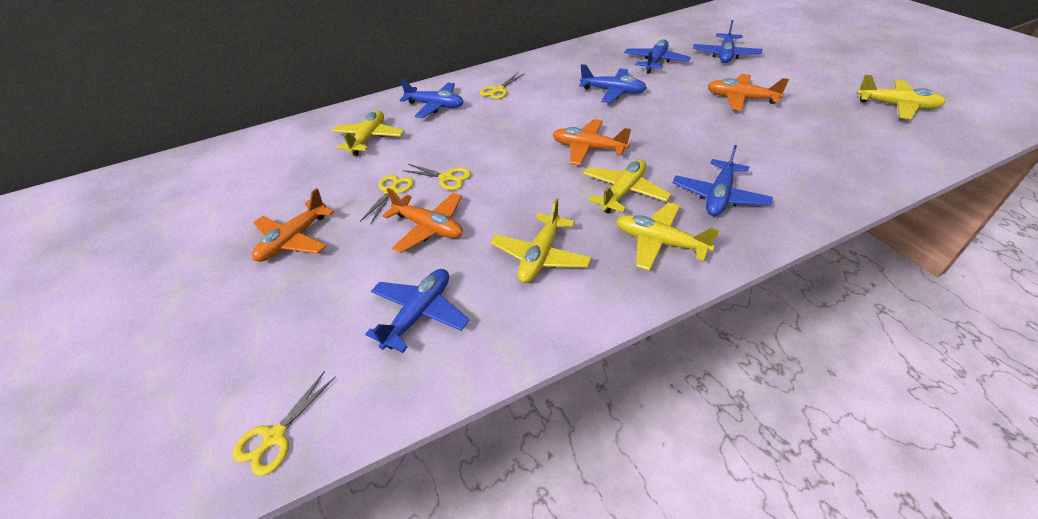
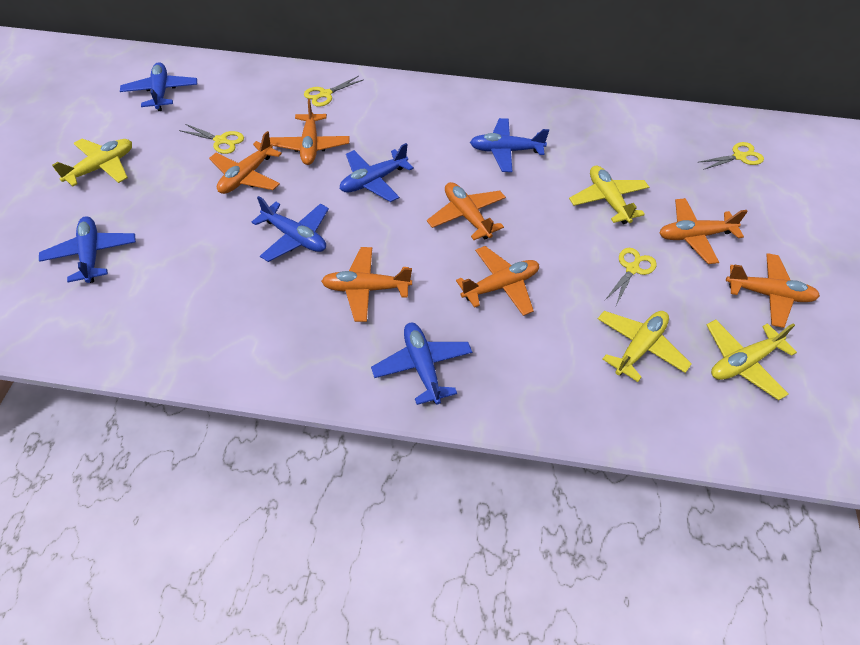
orange plane: 4 -> 7
yellow plane: 5 -> 4

